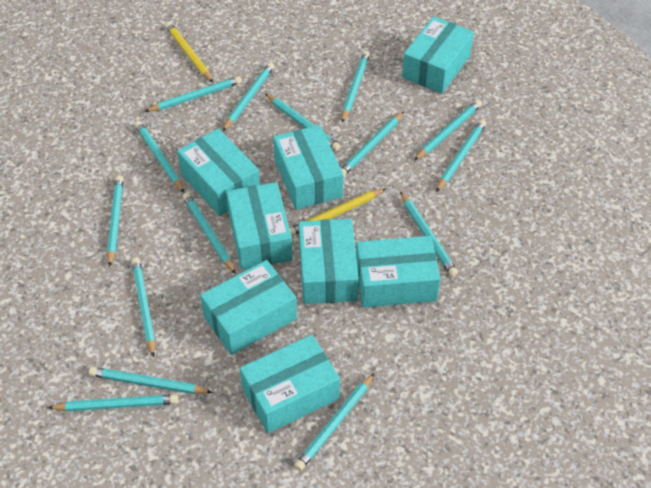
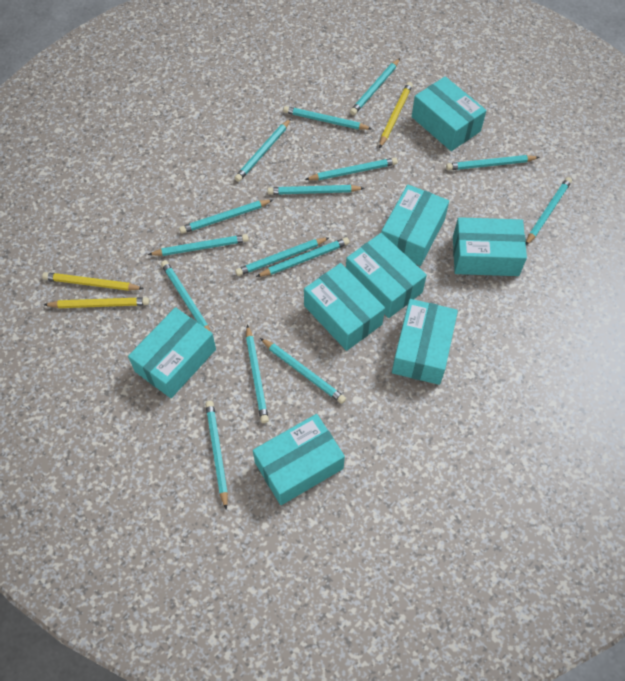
yellow pencil: 2 -> 3

